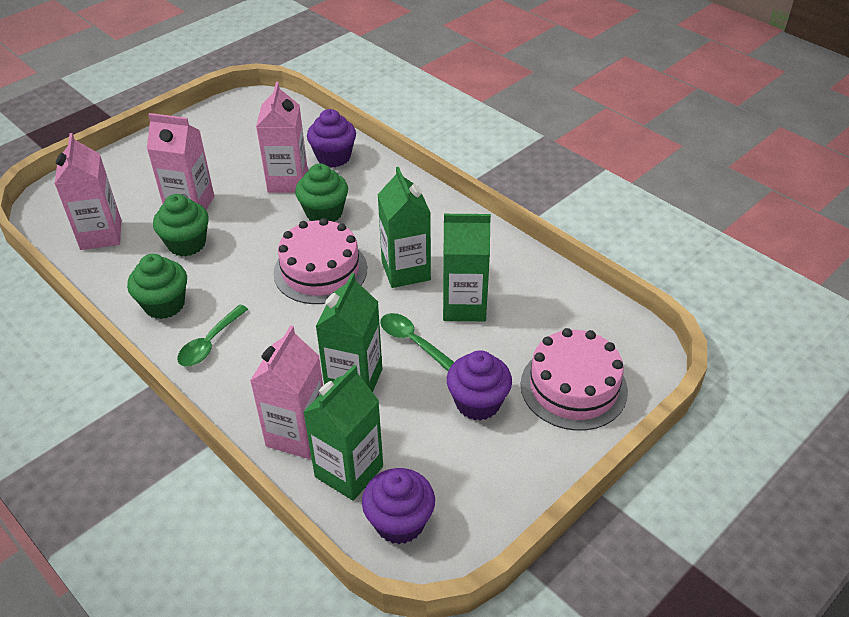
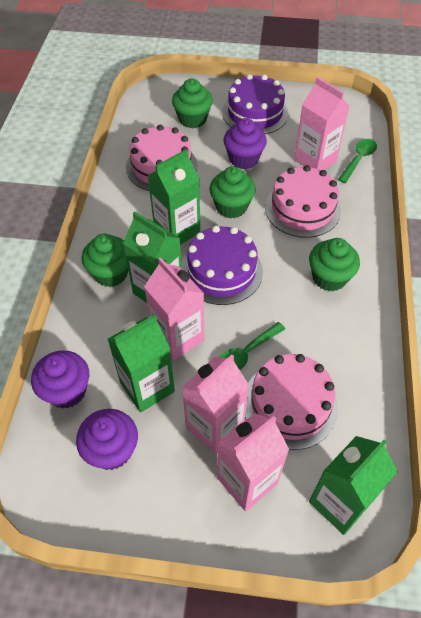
green cupcake: 3 -> 4
pink cake: 2 -> 3
purple cake: 0 -> 2

